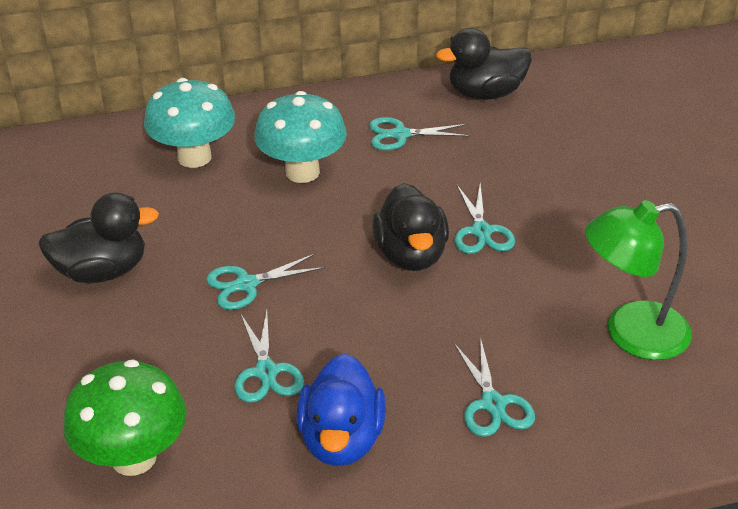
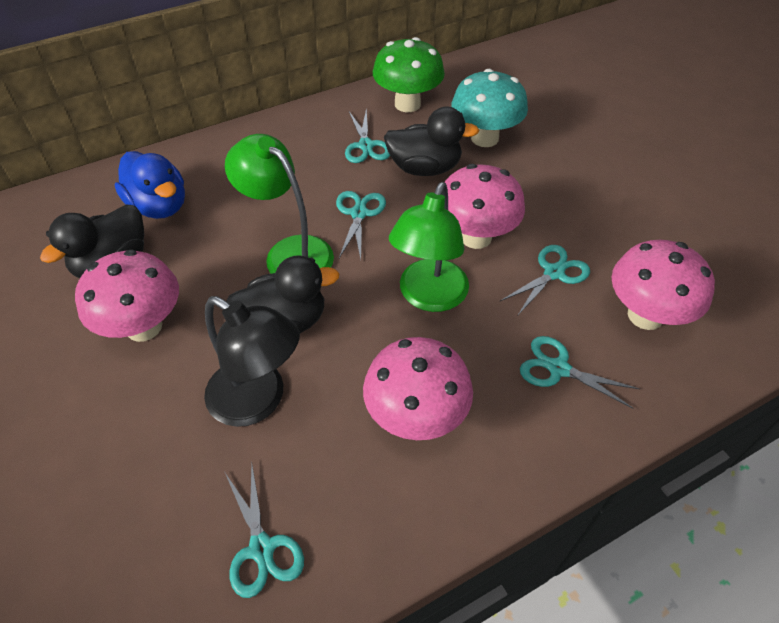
black lamp: 0 -> 1
green lamp: 1 -> 2
pink mushroom: 0 -> 4
turquoise mushroom: 2 -> 1

